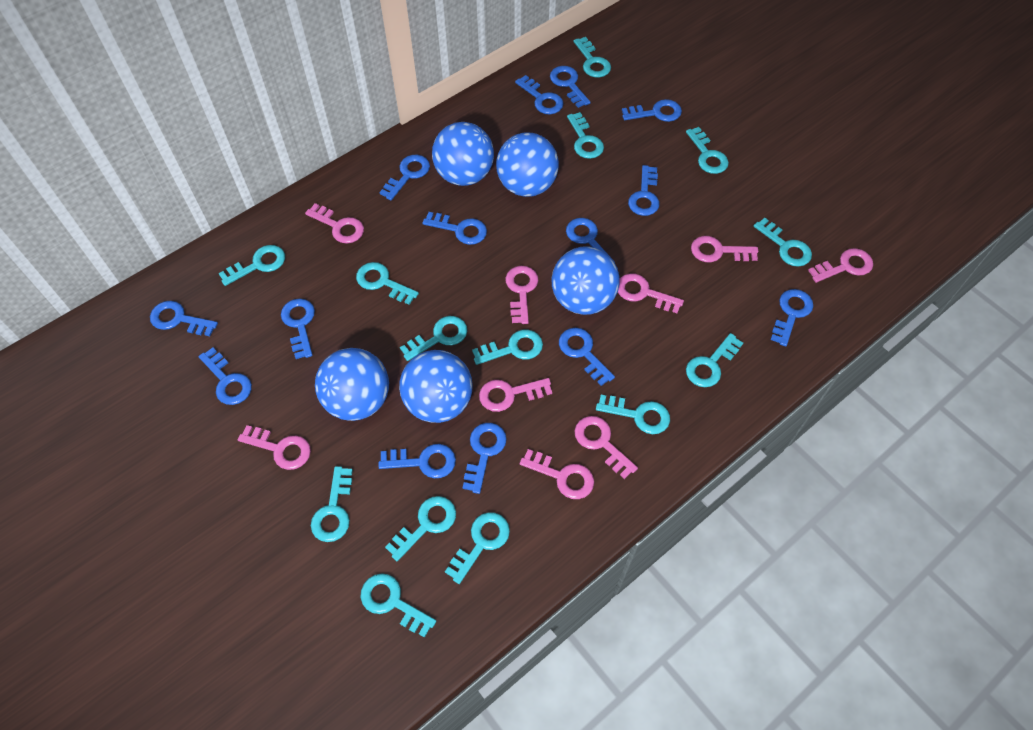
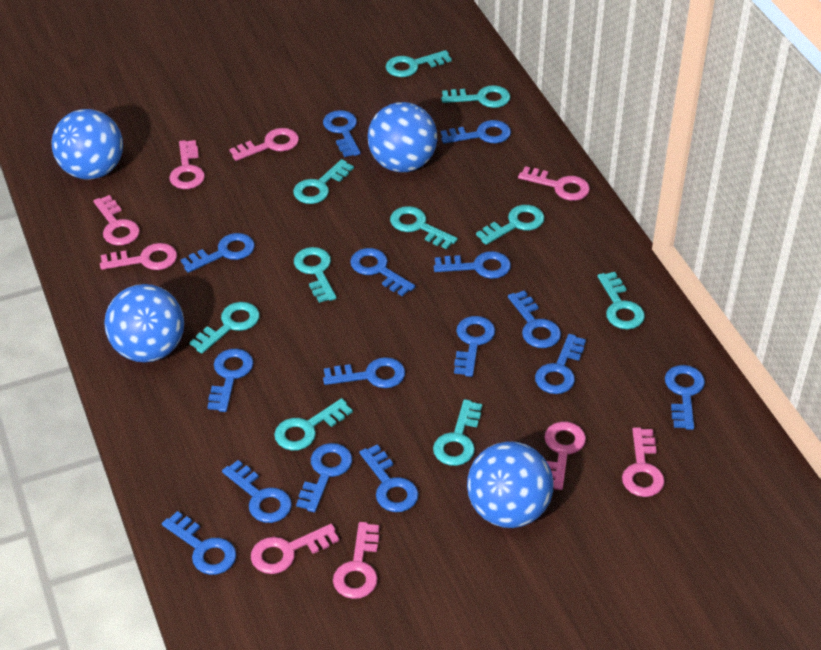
blue ball: 5 -> 4
blue key: 14 -> 15
turquoise key: 14 -> 10

